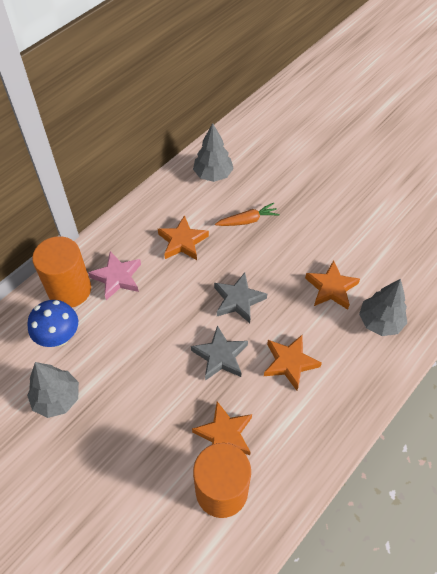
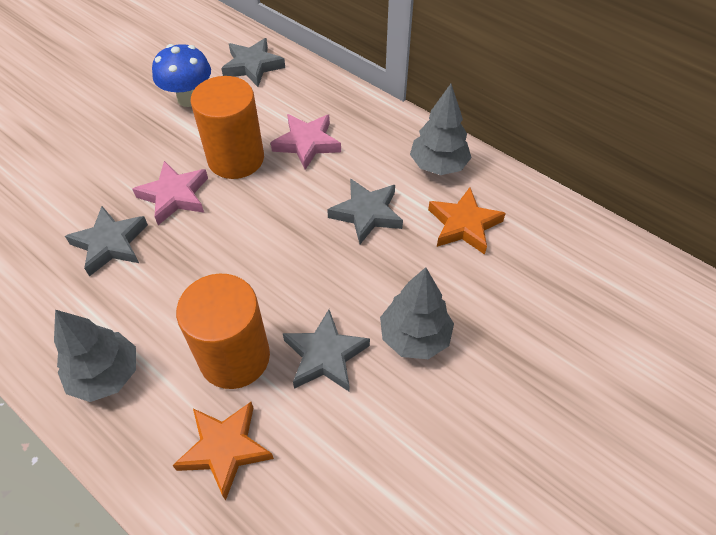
grey star: 2 -> 4
orange carrot: 1 -> 0
orange star: 4 -> 2
pink star: 1 -> 2

